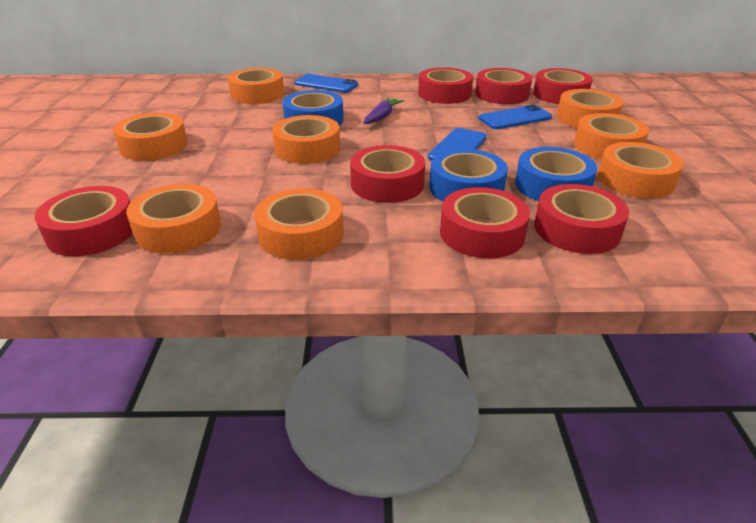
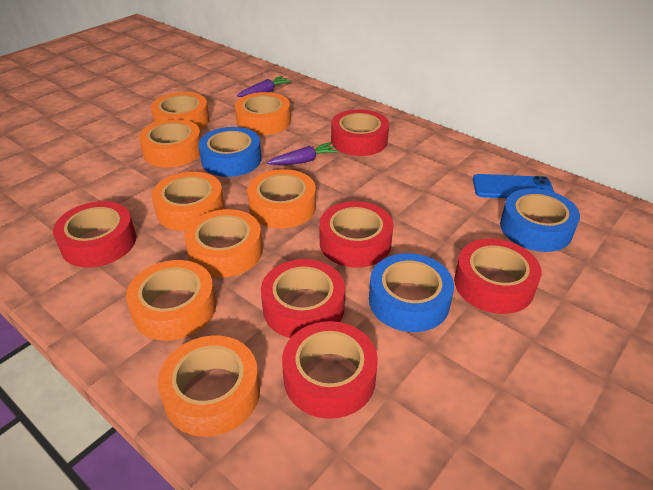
blue phone: 3 -> 1
purple carrot: 1 -> 2
red tape: 7 -> 6

